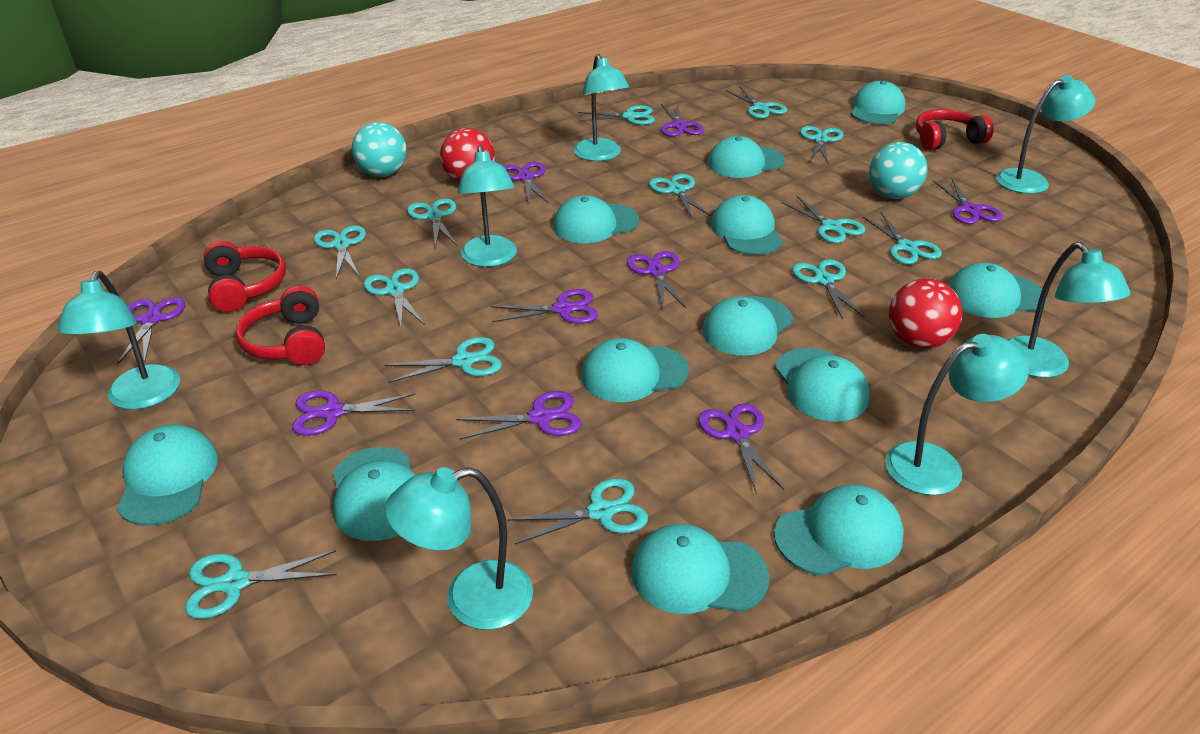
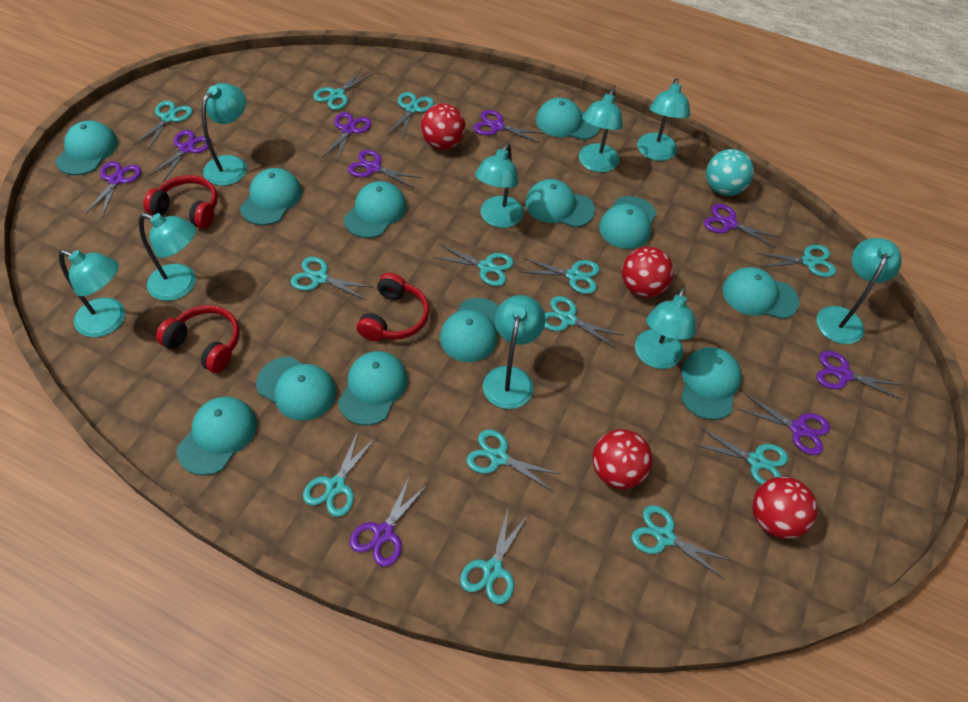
red ball: 2 -> 4
turquoise ball: 2 -> 1
turquoise lamp: 7 -> 9

